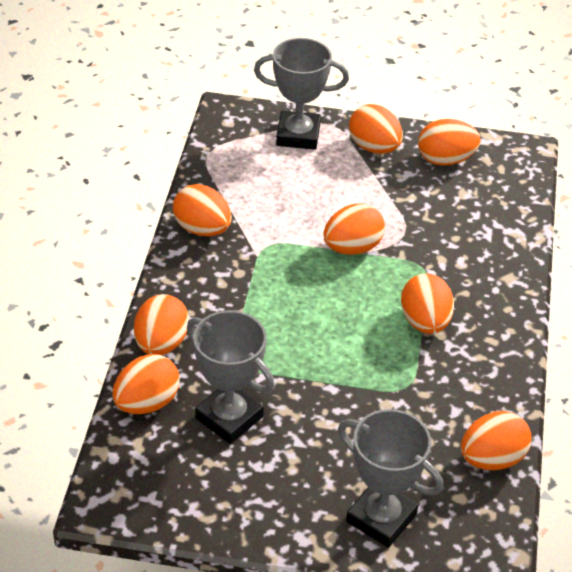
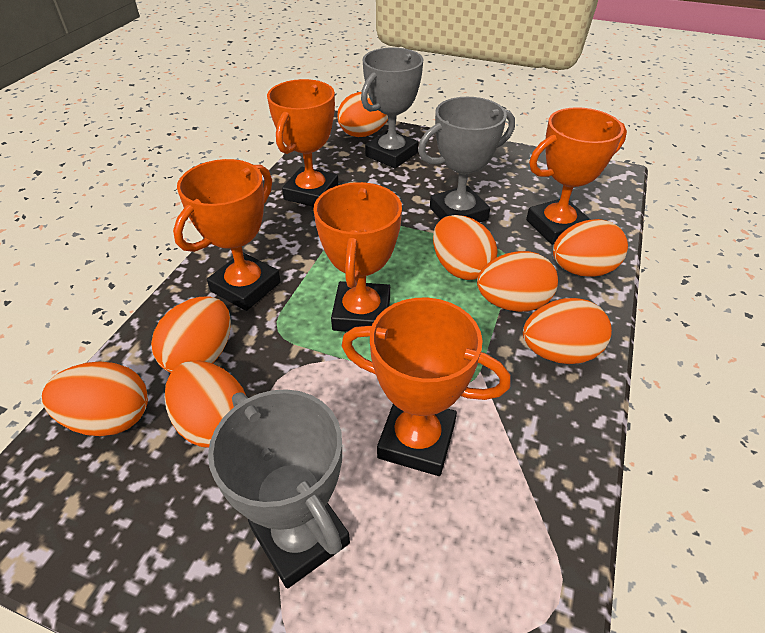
orange trophy: 0 -> 5

